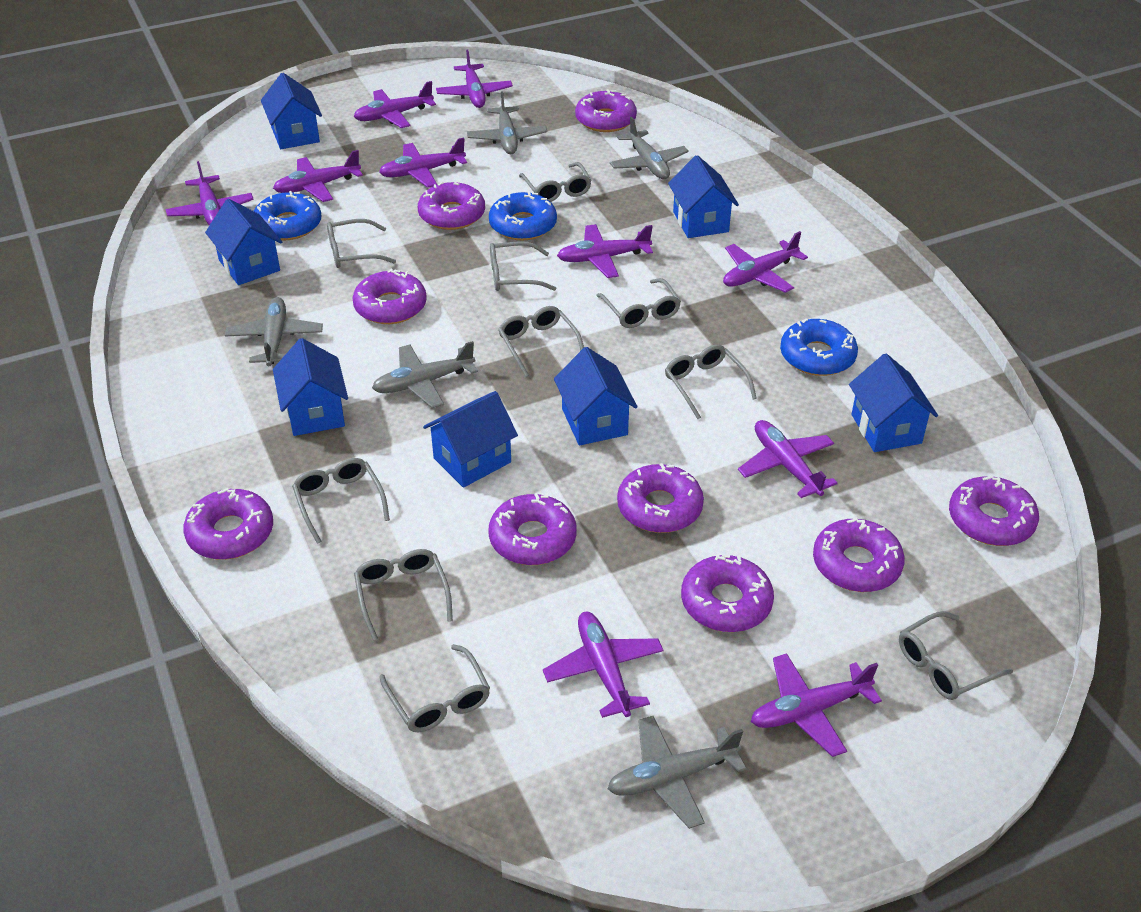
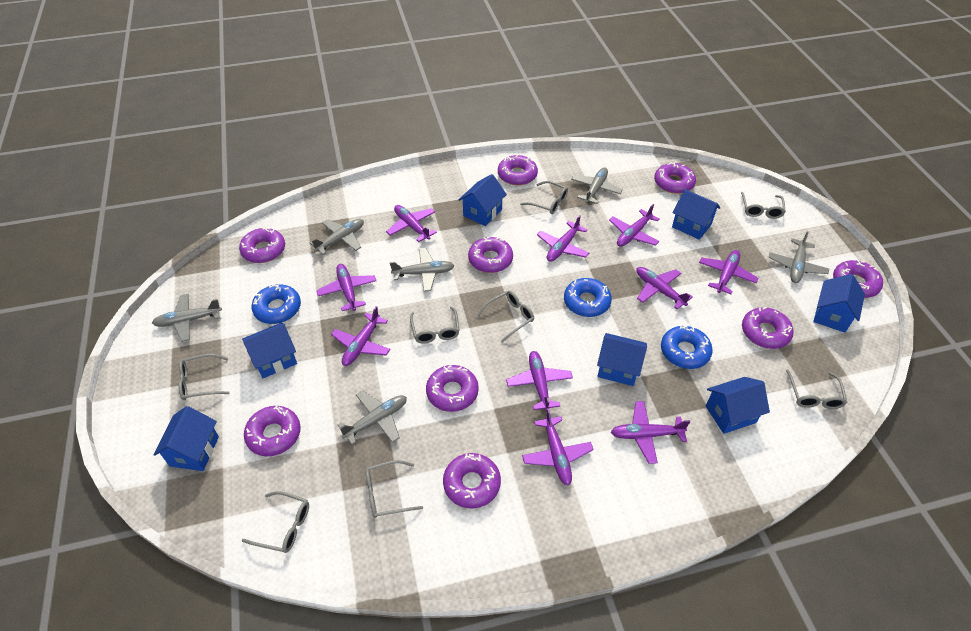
grey glasses: 10 -> 8
grey plane: 5 -> 6

